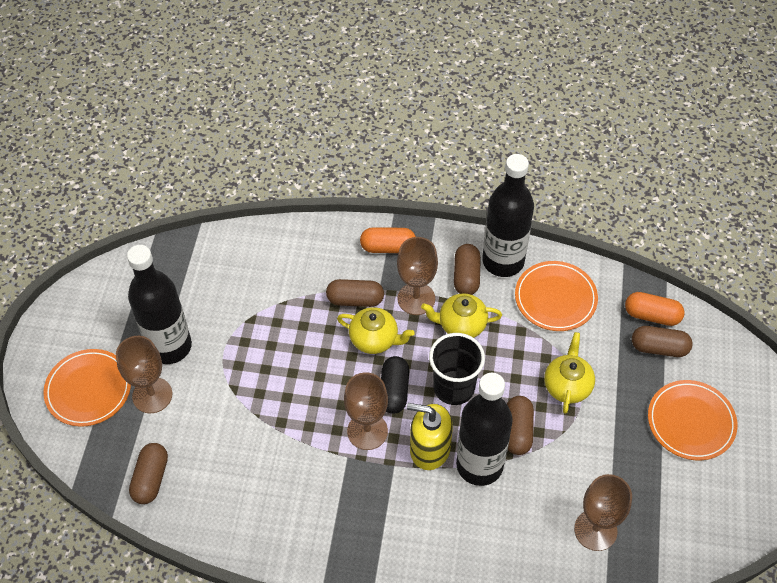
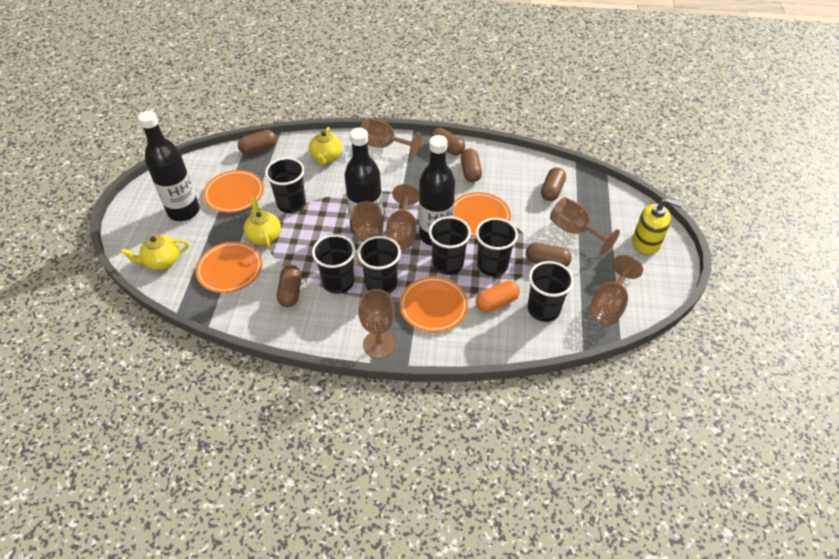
black capsule: 1 -> 0
black cup: 1 -> 6
brown capsule: 5 -> 6
brown goblet: 4 -> 6
orange capsule: 2 -> 1
orange plate: 3 -> 4

